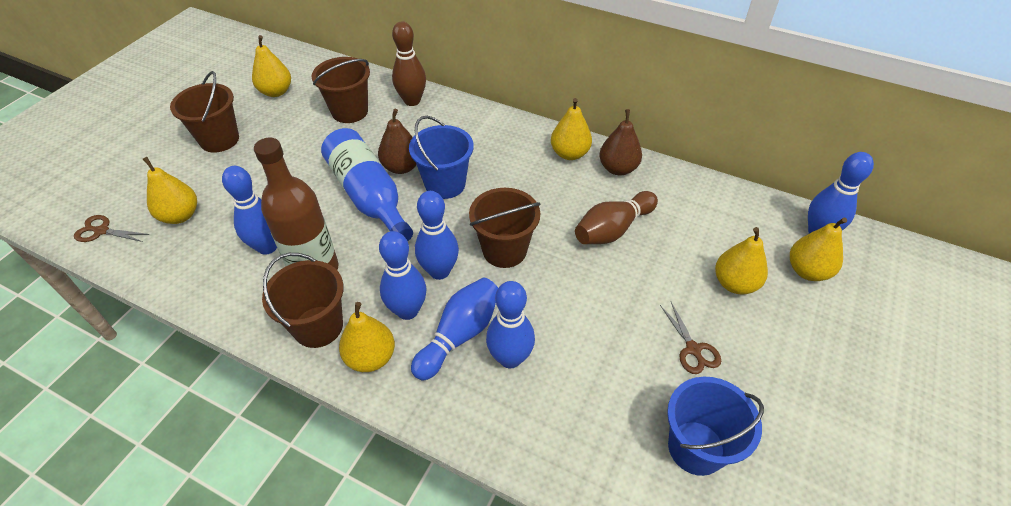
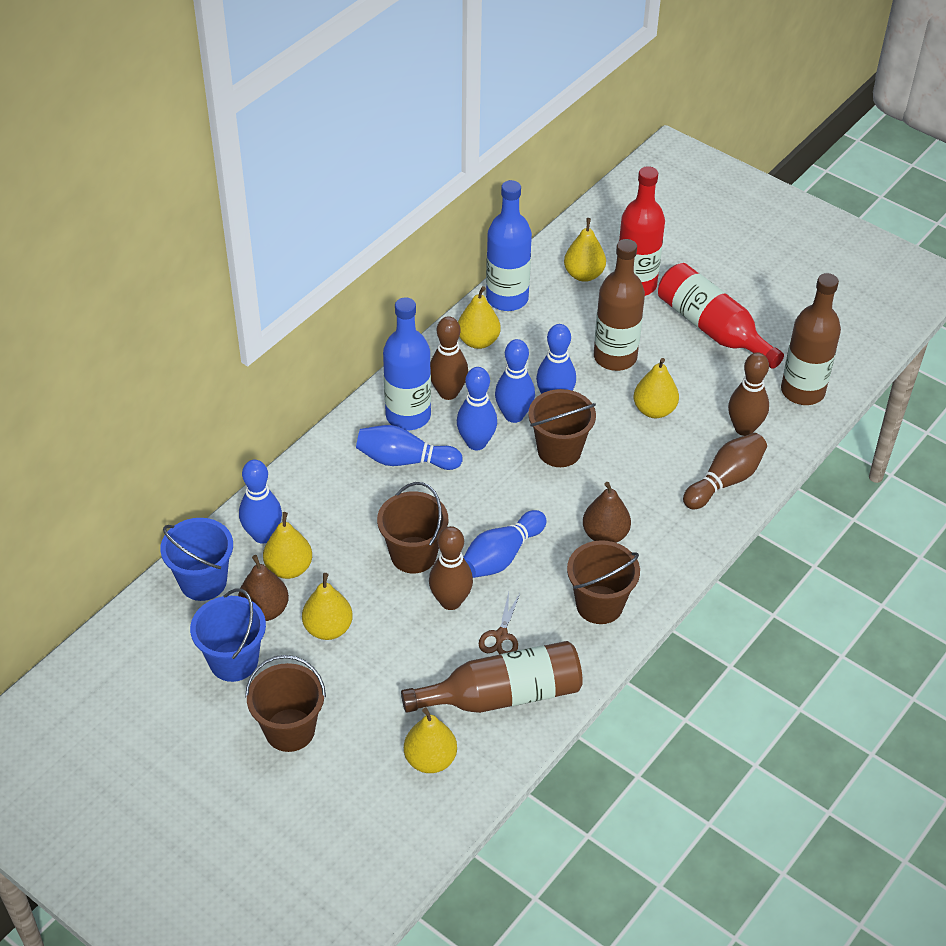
blue bottle: 1 -> 2
brown bottle: 1 -> 3
brown bowling pin: 2 -> 4
brown scissors: 2 -> 1
red bottle: 0 -> 2

